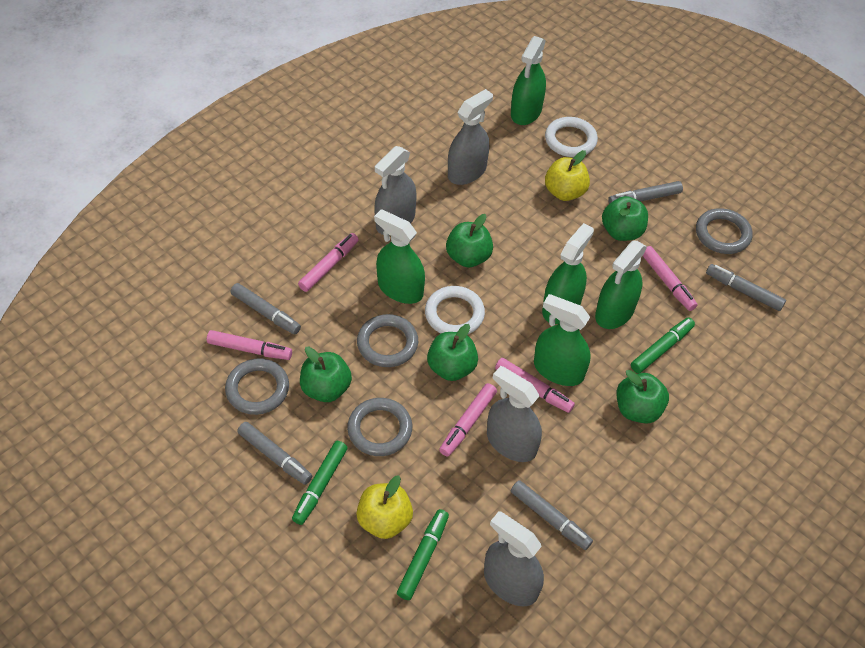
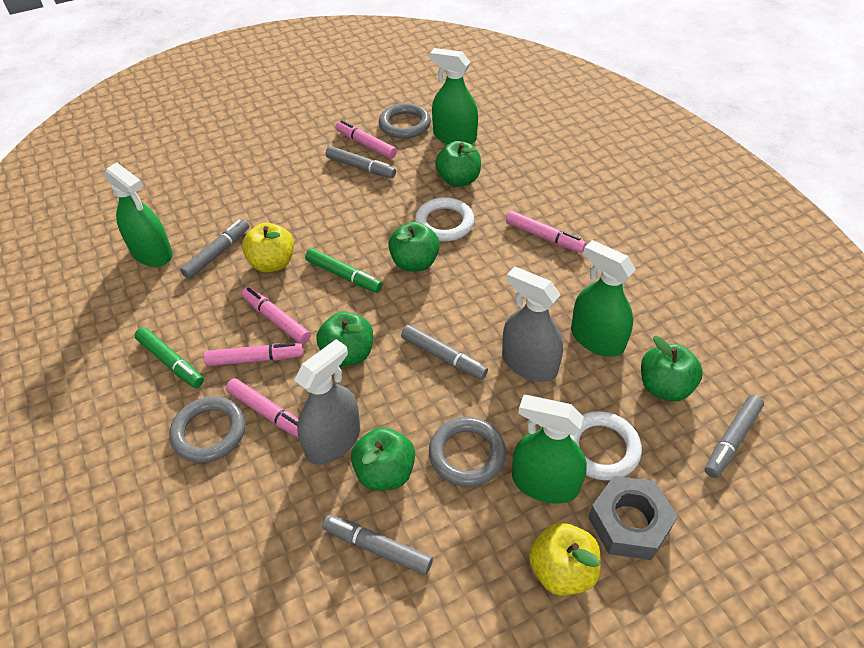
green marker: 3 -> 2
green spray bottle: 5 -> 4
grey nut: 0 -> 1
grey ring: 4 -> 3
grey spray bottle: 4 -> 2

